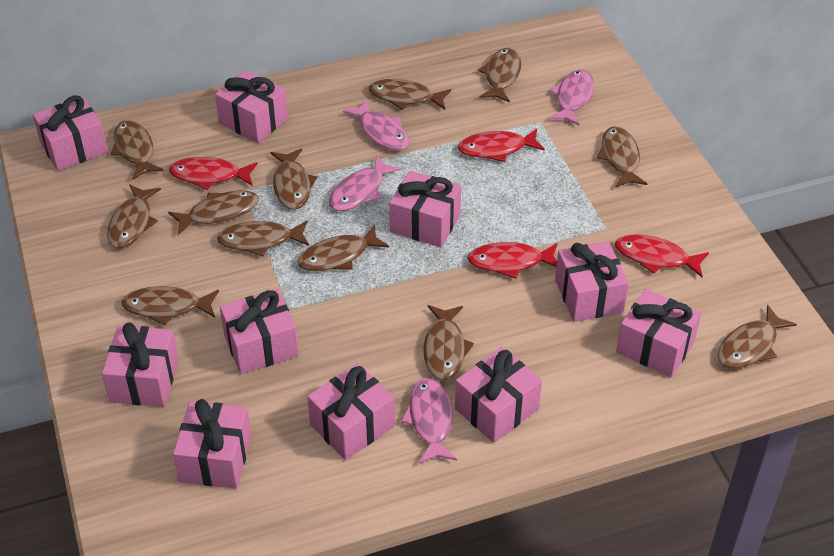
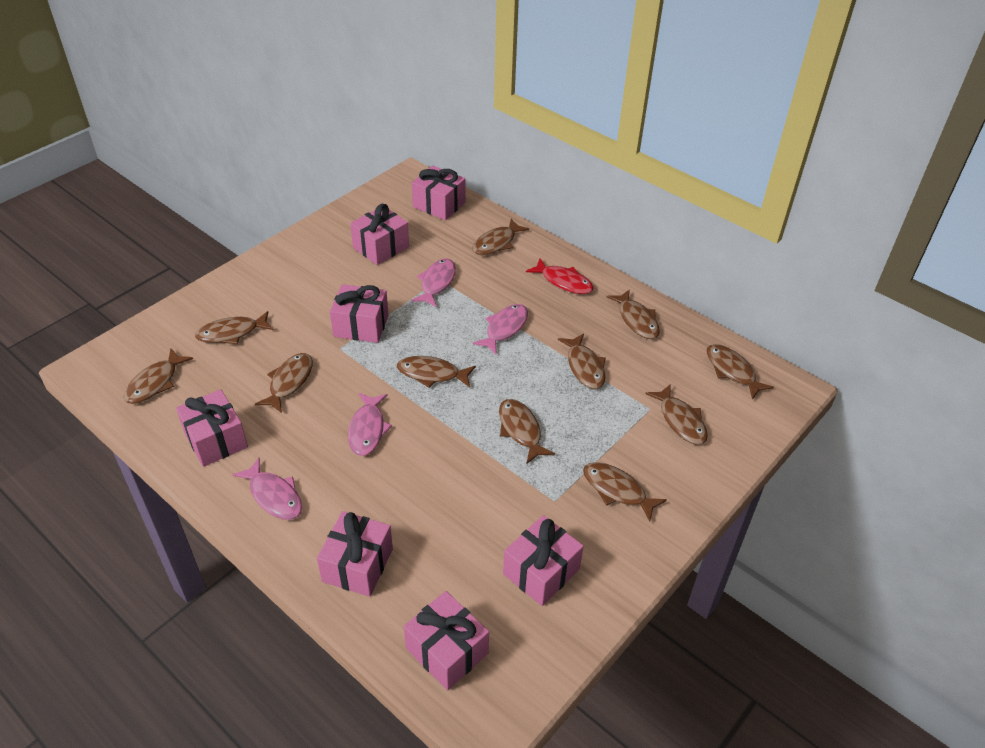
brown fish: 12 -> 11
pink gift: 10 -> 7
red fish: 4 -> 1

